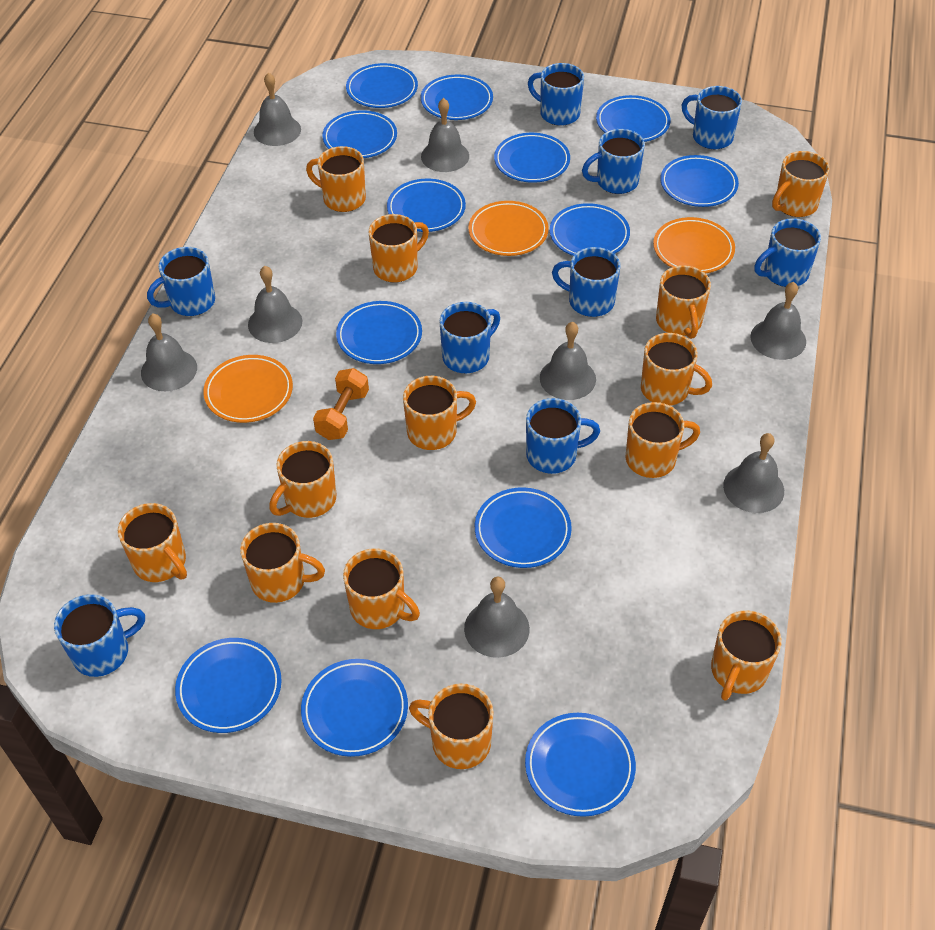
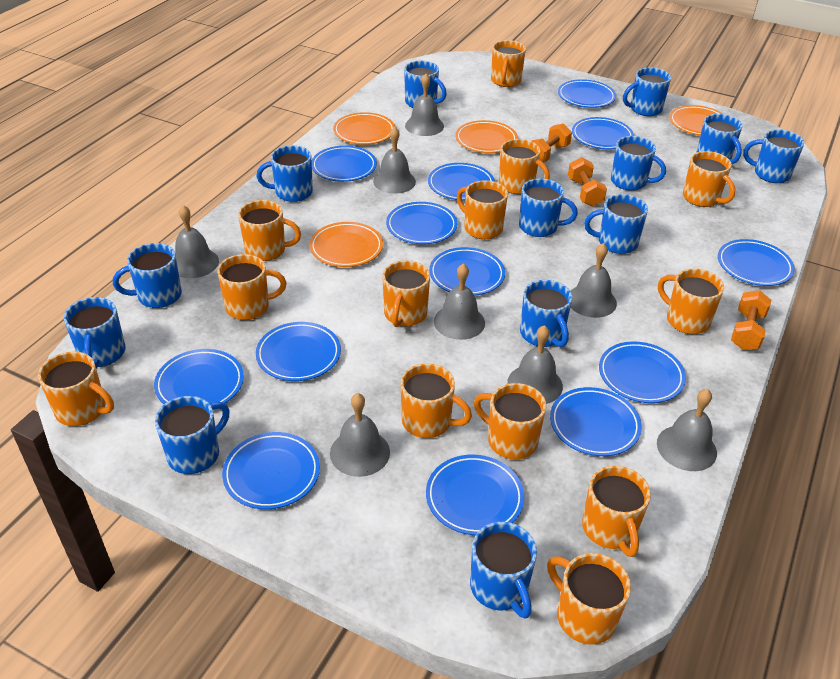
blue mug: 9 -> 13
orange dumbbell: 1 -> 3
orange plate: 3 -> 4

